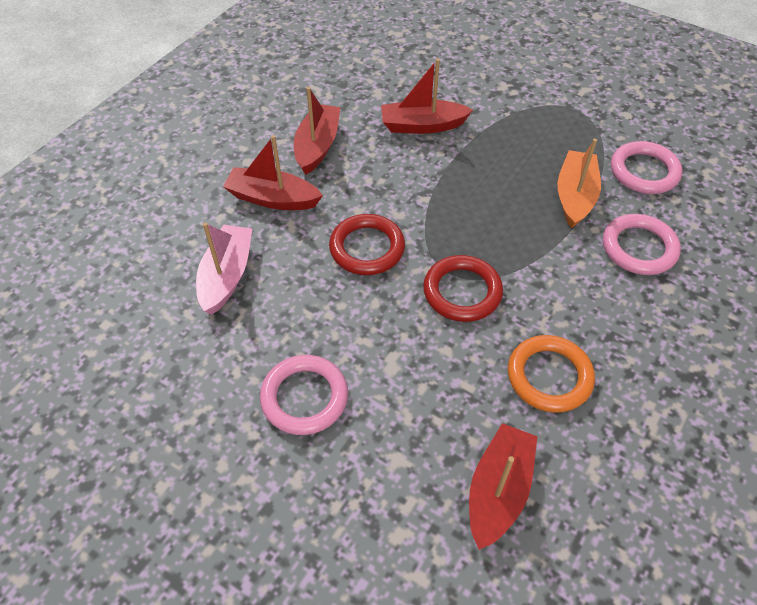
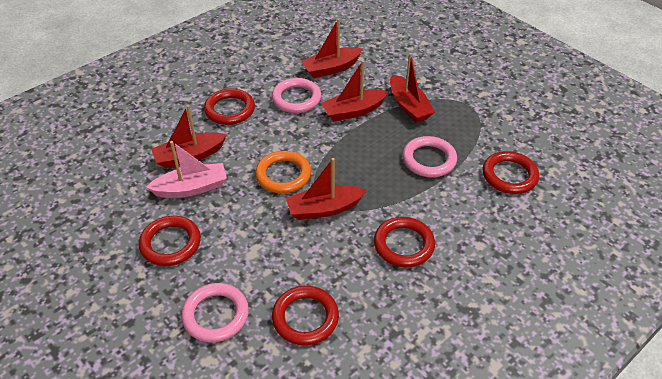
orange boat: 1 -> 0
red boat: 4 -> 5
red ring: 2 -> 5

